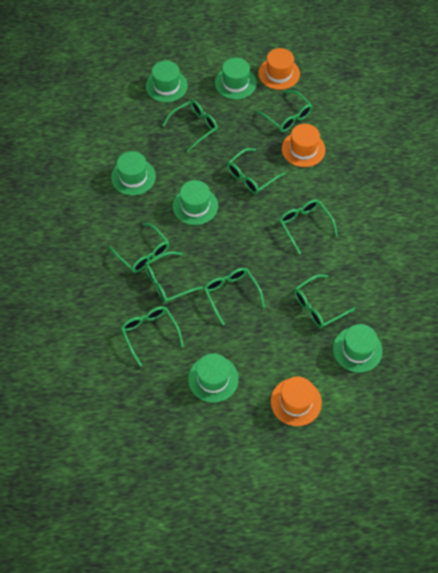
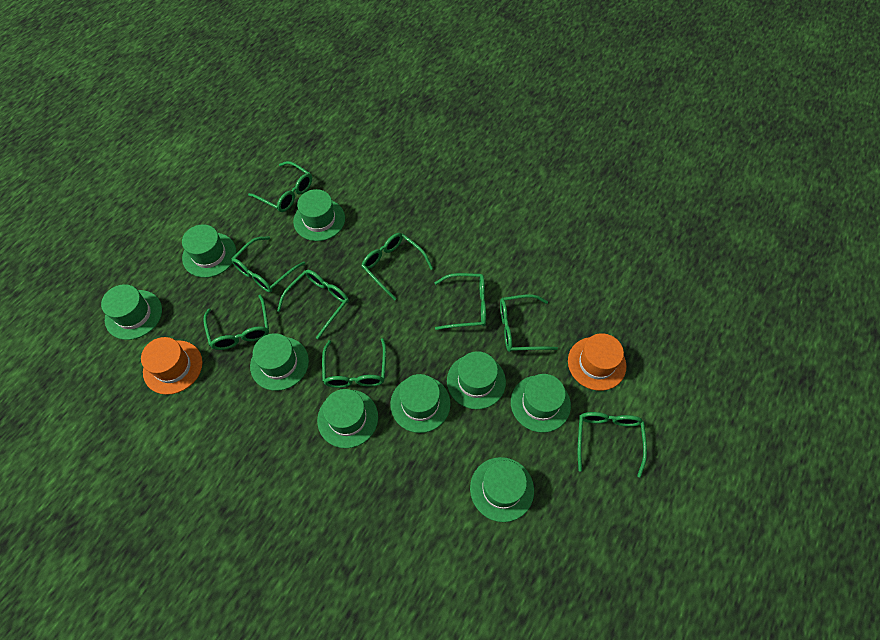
green hat: 6 -> 9
orange hat: 3 -> 2

